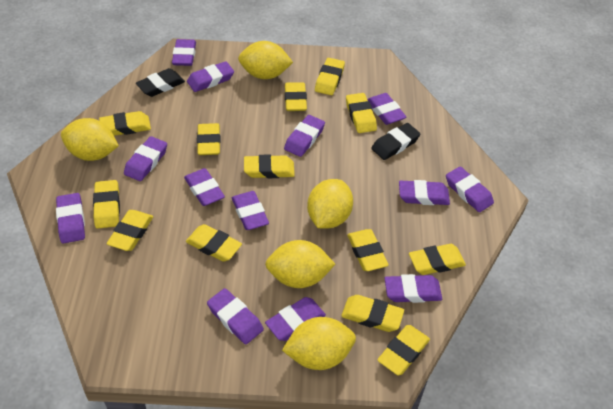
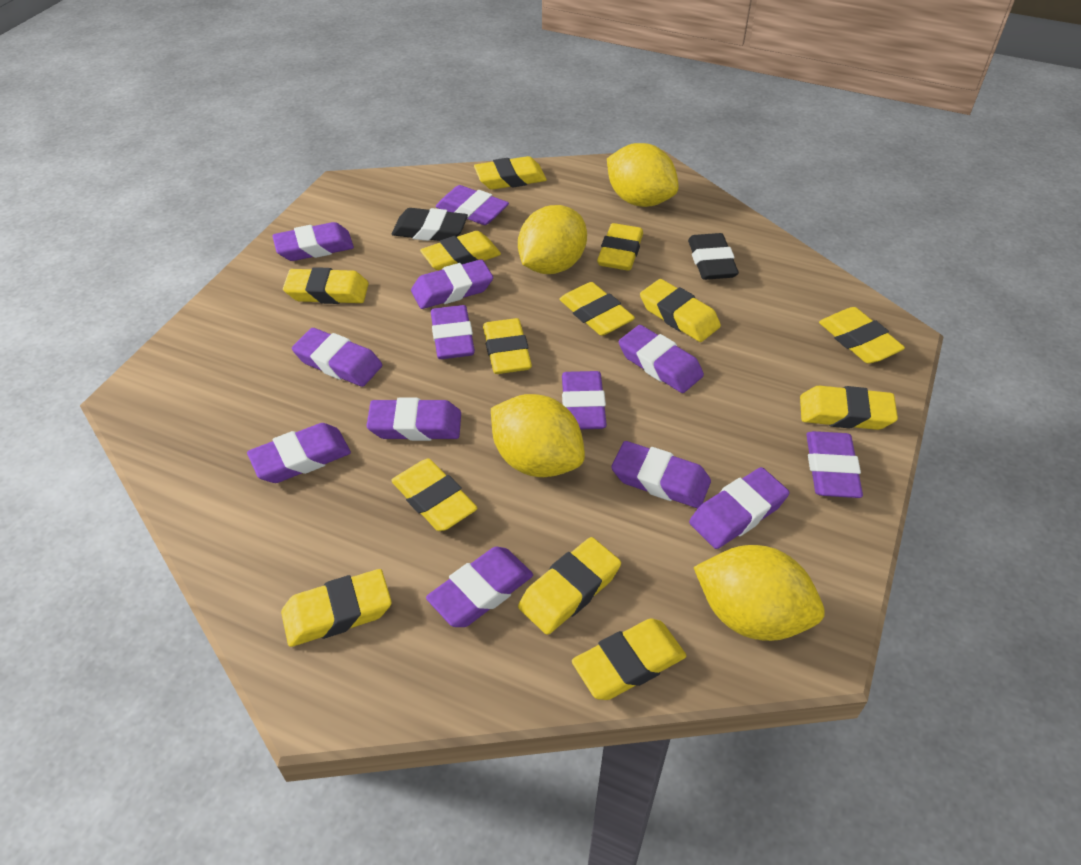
yellow lemon: 5 -> 4

